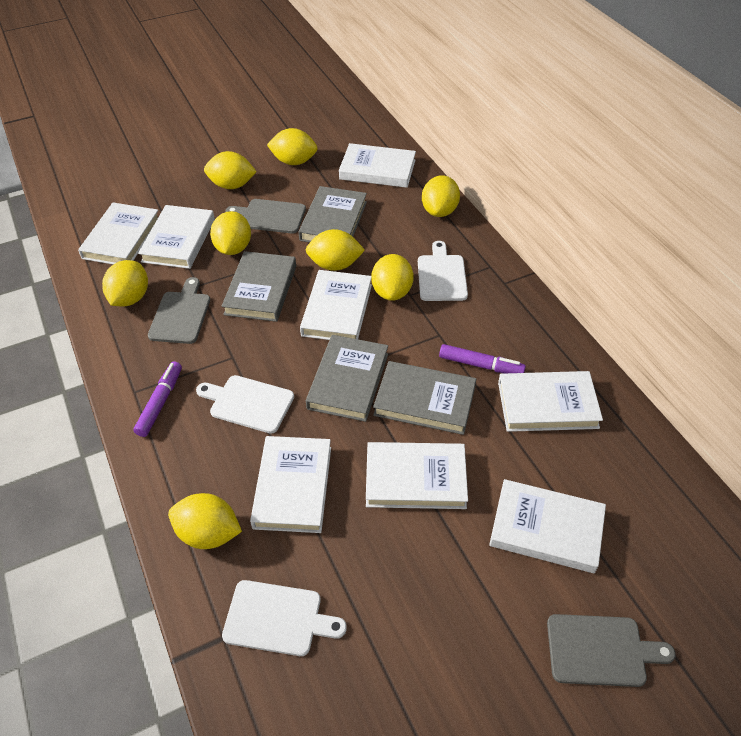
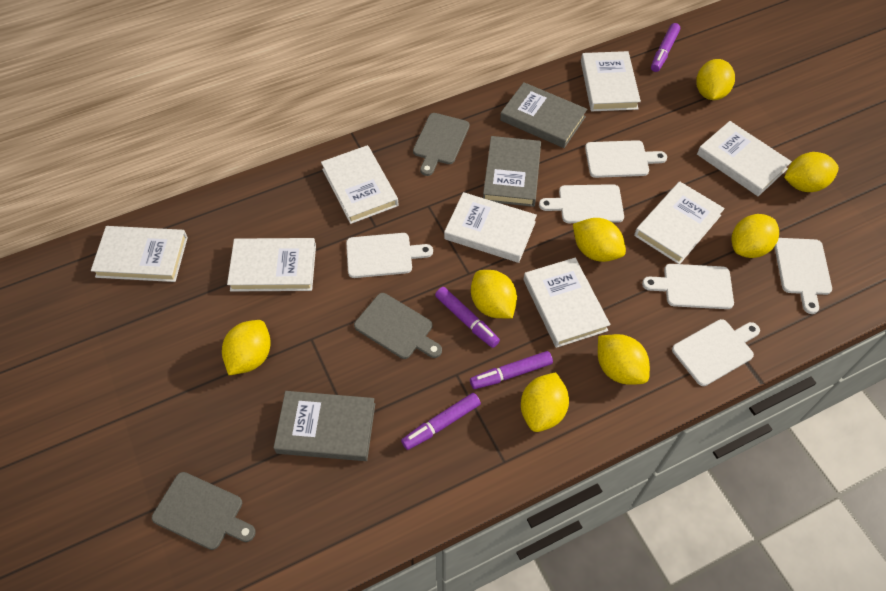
grey book: 4 -> 3
purple marker: 2 -> 4
white cutting board: 3 -> 6

